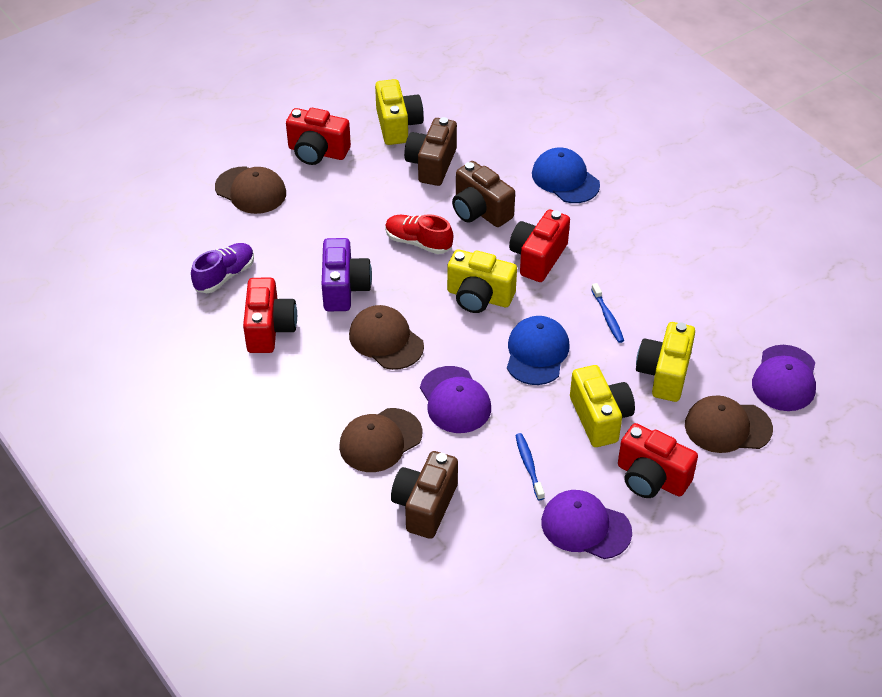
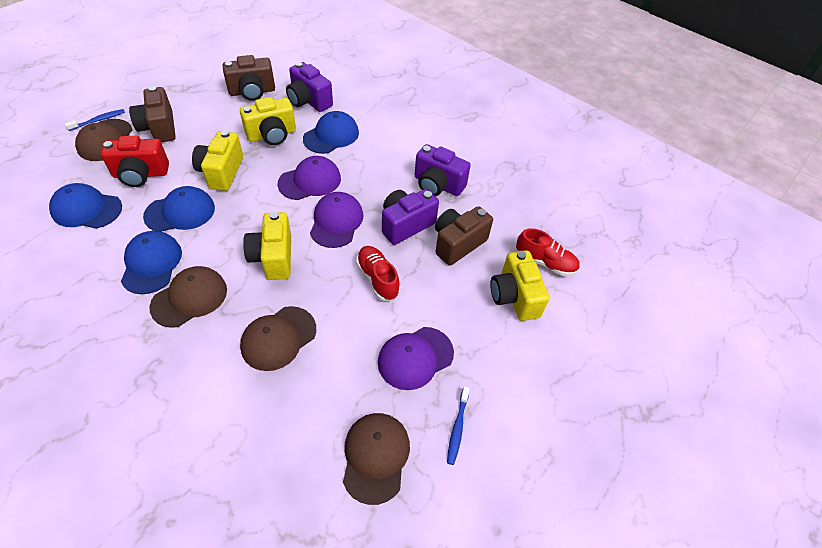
blue cap: 2 -> 4
purple camera: 1 -> 3
purple shoe: 1 -> 0
red camera: 4 -> 1
red shoe: 1 -> 2

